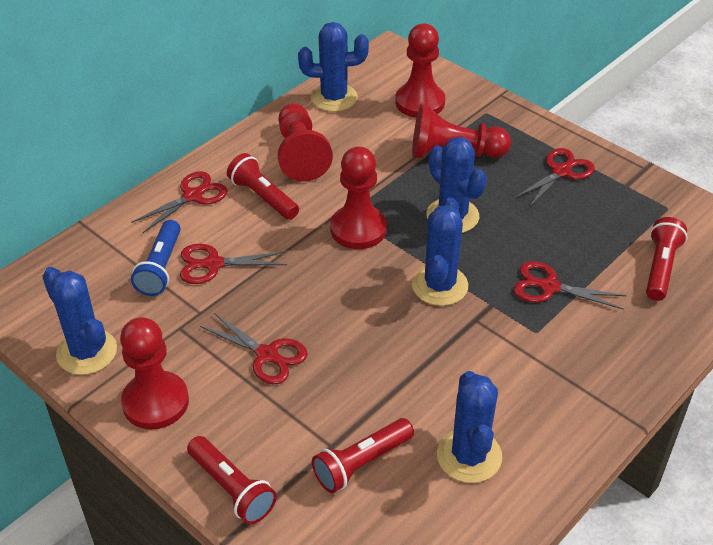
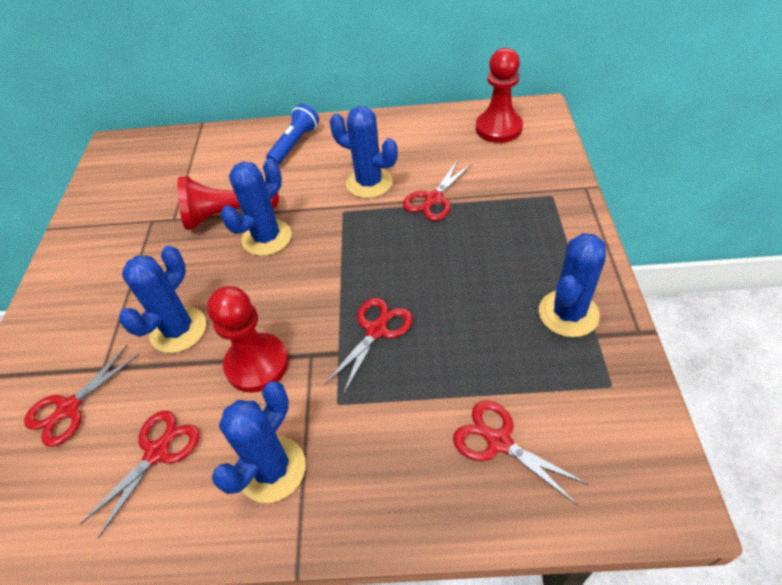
red flashlight: 4 -> 0
red pawn: 5 -> 3

